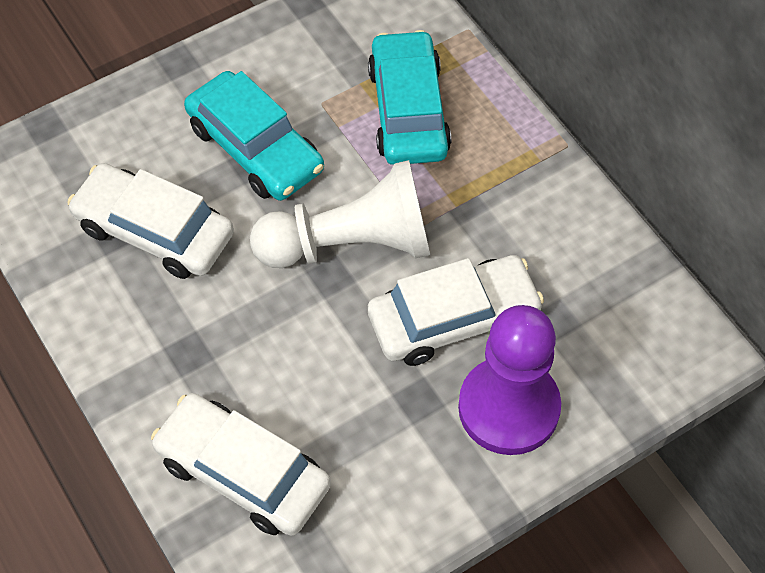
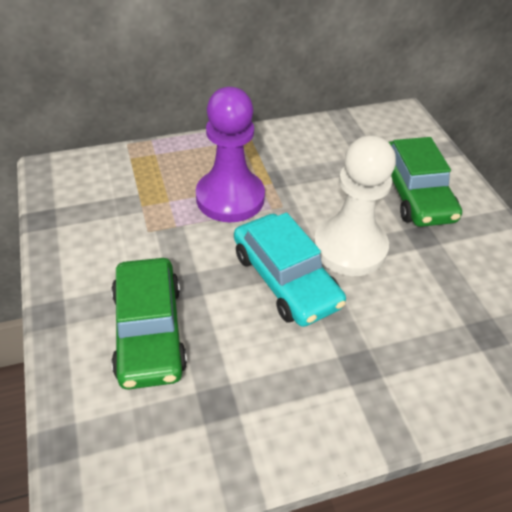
green car: 0 -> 2
turquoise car: 2 -> 1
white car: 3 -> 0

